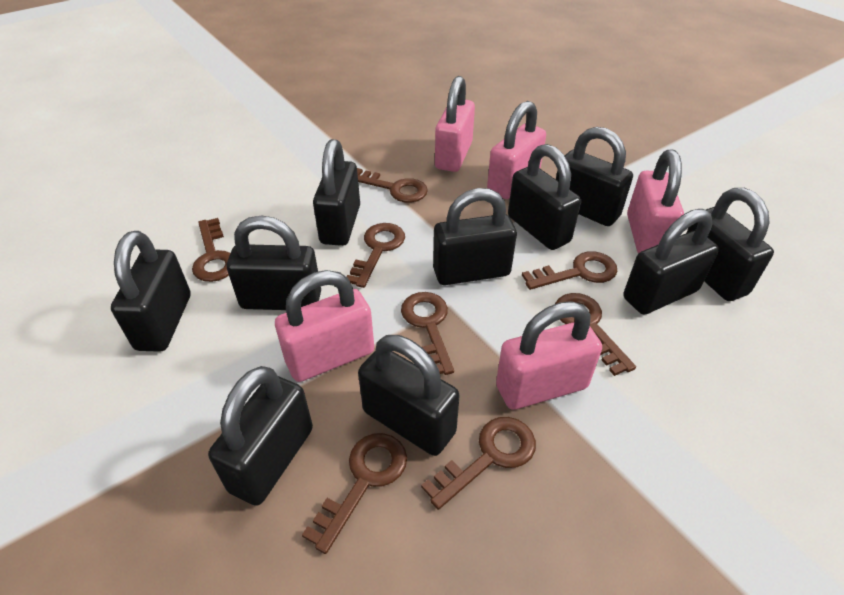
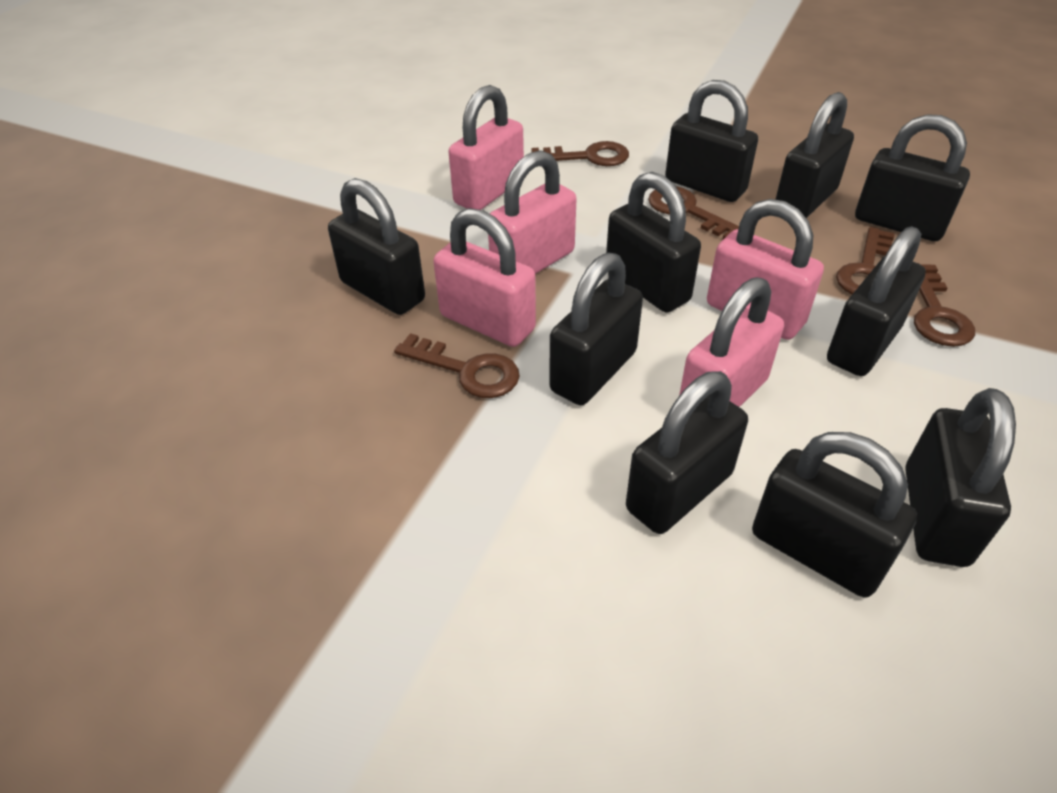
brown key: 8 -> 5

